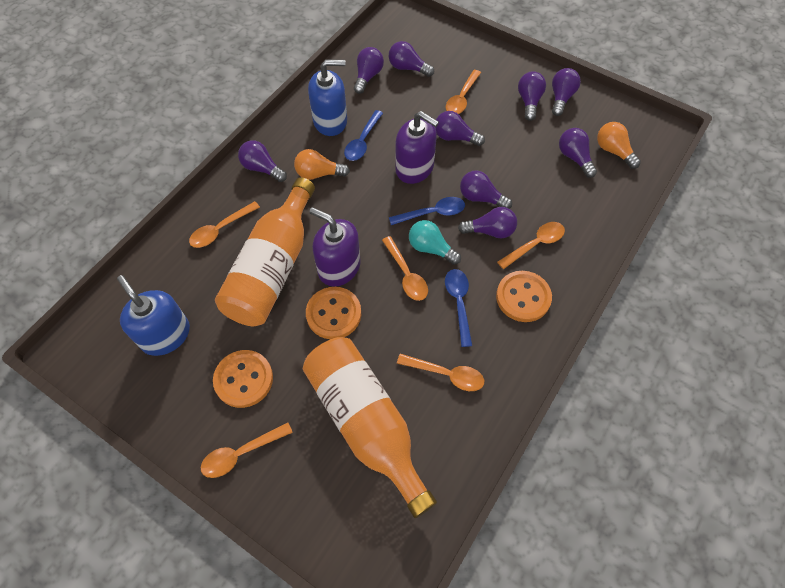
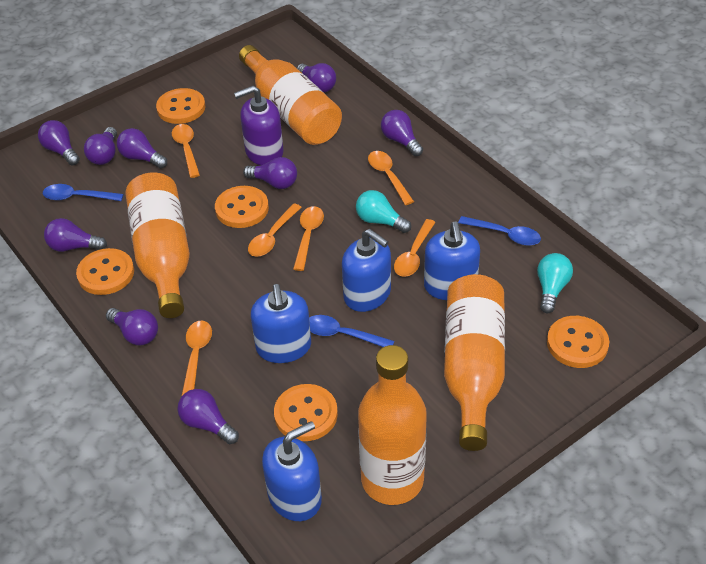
blue soap dispenser: 2 -> 4
orange bottle: 2 -> 4
orange button: 3 -> 5
orange light bulb: 2 -> 0
purple soap dispenser: 2 -> 1
turquoise light bulb: 1 -> 2

